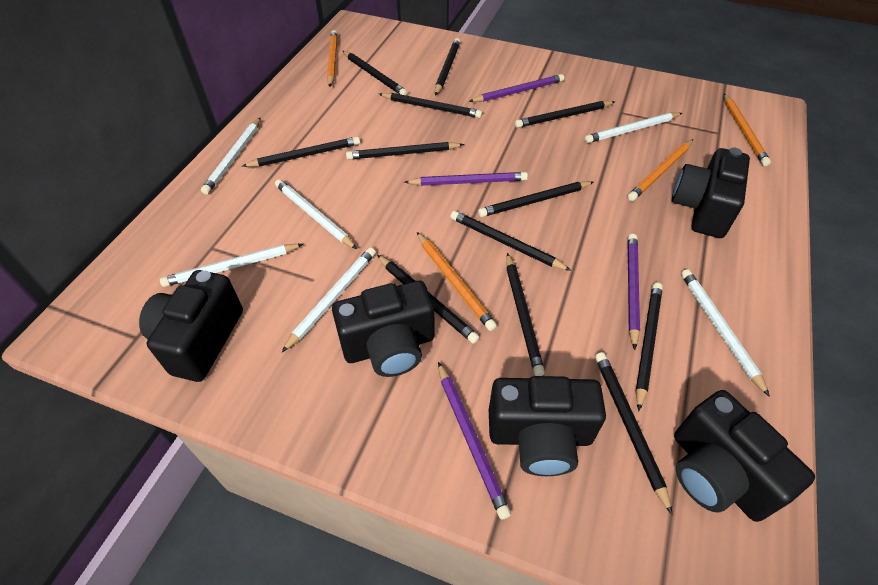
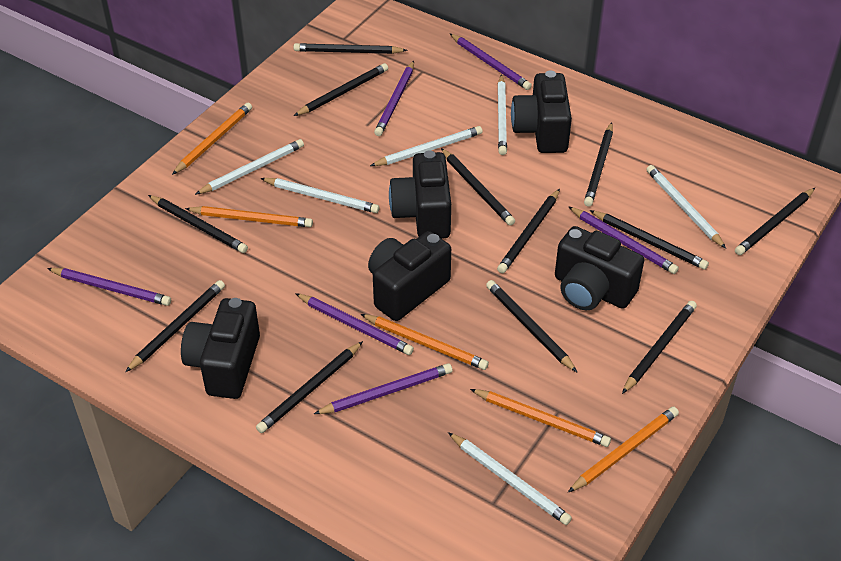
orange pencil: 4 -> 5
purple pencil: 4 -> 6

